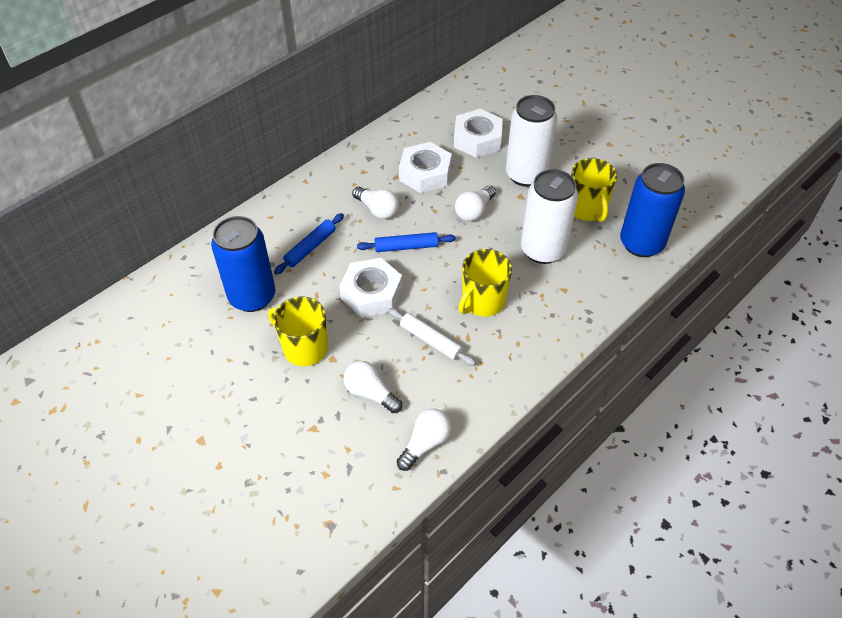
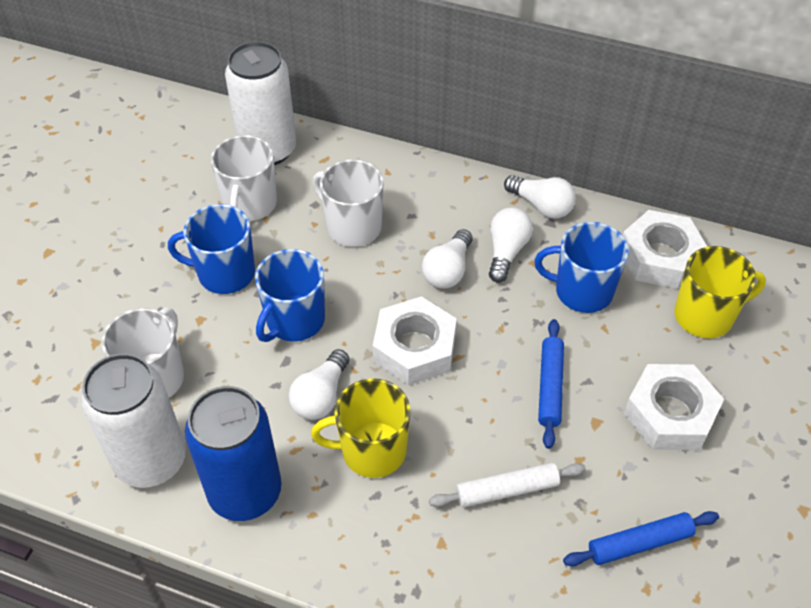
blue can: 2 -> 1
blue mug: 0 -> 3
white mug: 0 -> 3
yellow mug: 3 -> 2

